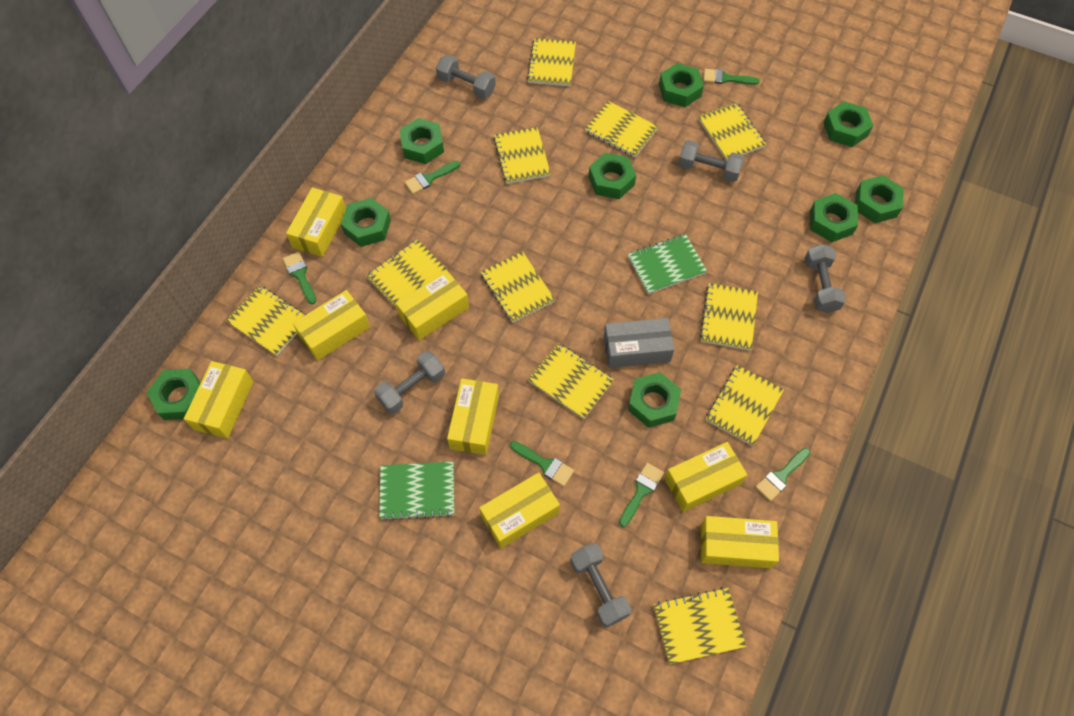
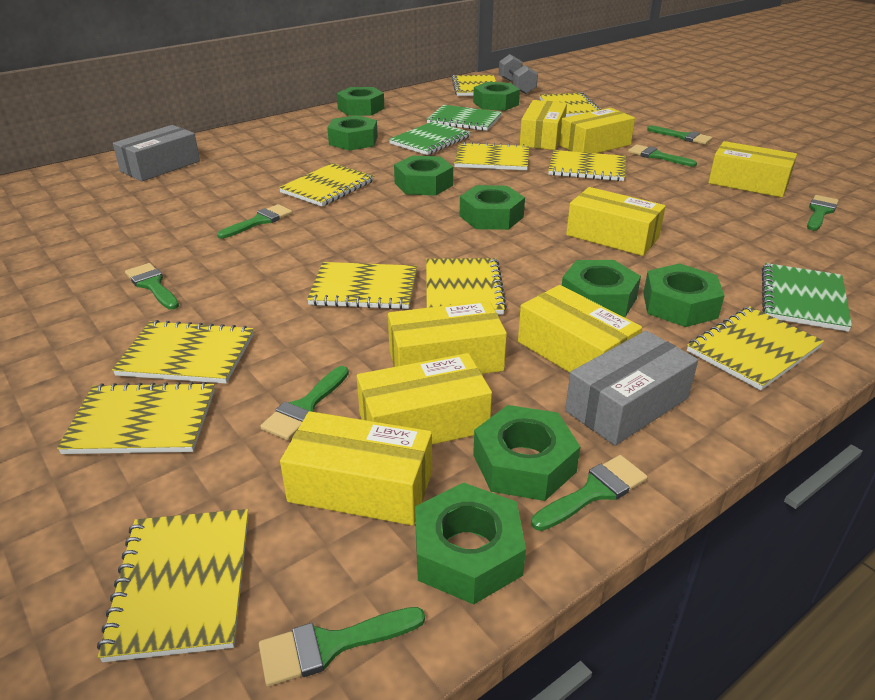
green brush: 6 -> 8
green notebook: 2 -> 3
grey box: 1 -> 2
grey dumbbell: 5 -> 1

